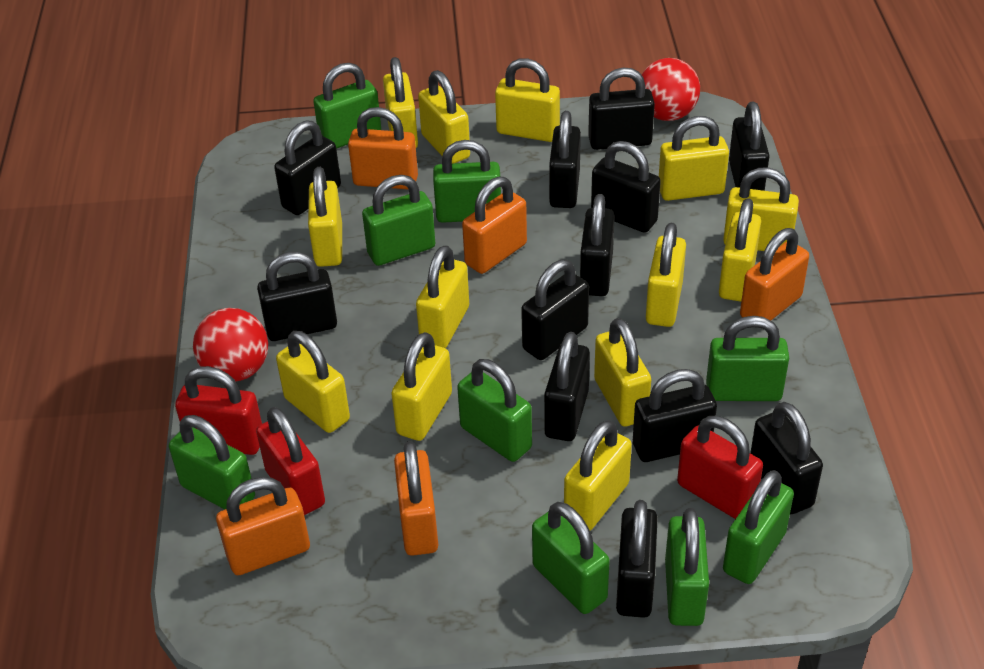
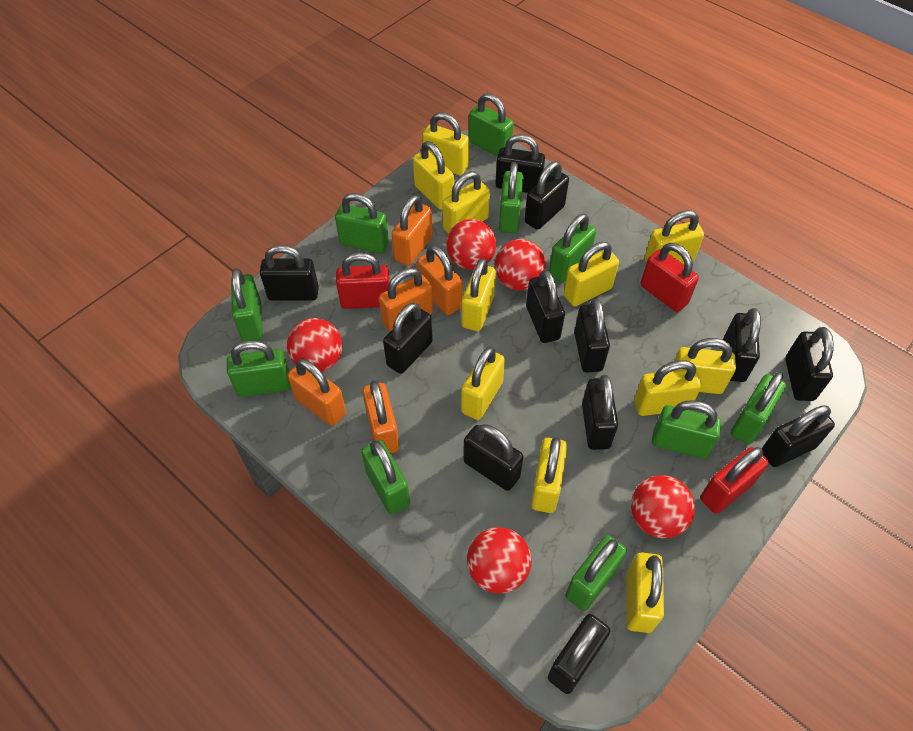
green padlock: 9 -> 10
red ball: 2 -> 5
yellow padlock: 13 -> 11

